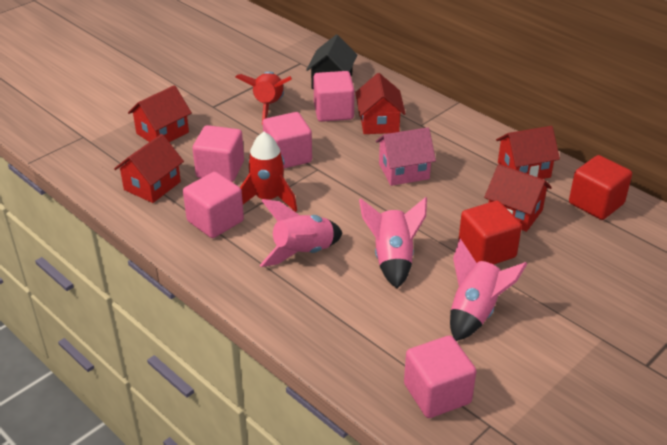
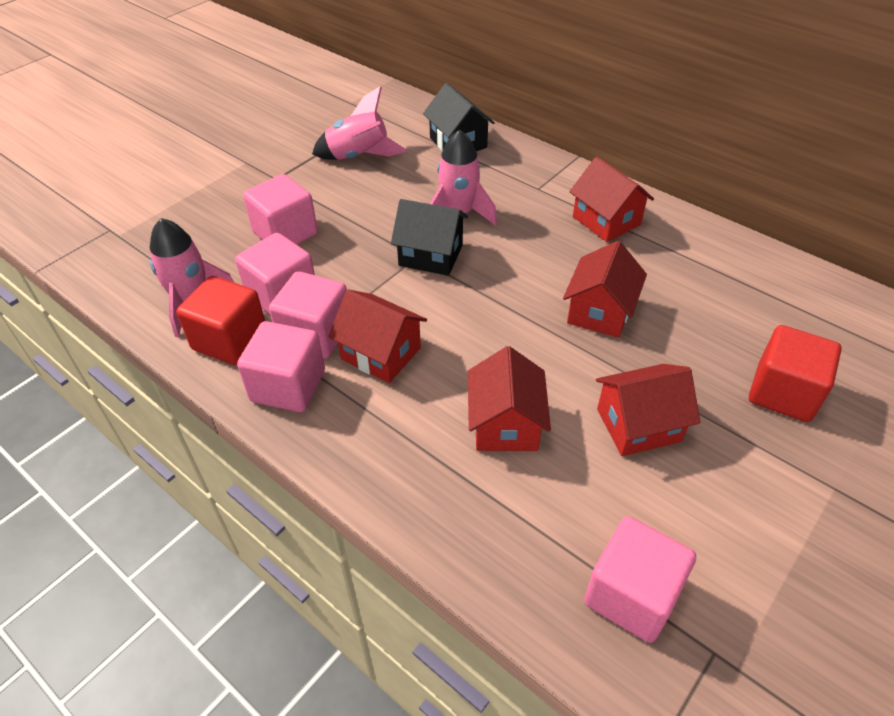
black house: 1 -> 2
pink house: 1 -> 0
red rocket: 2 -> 0

